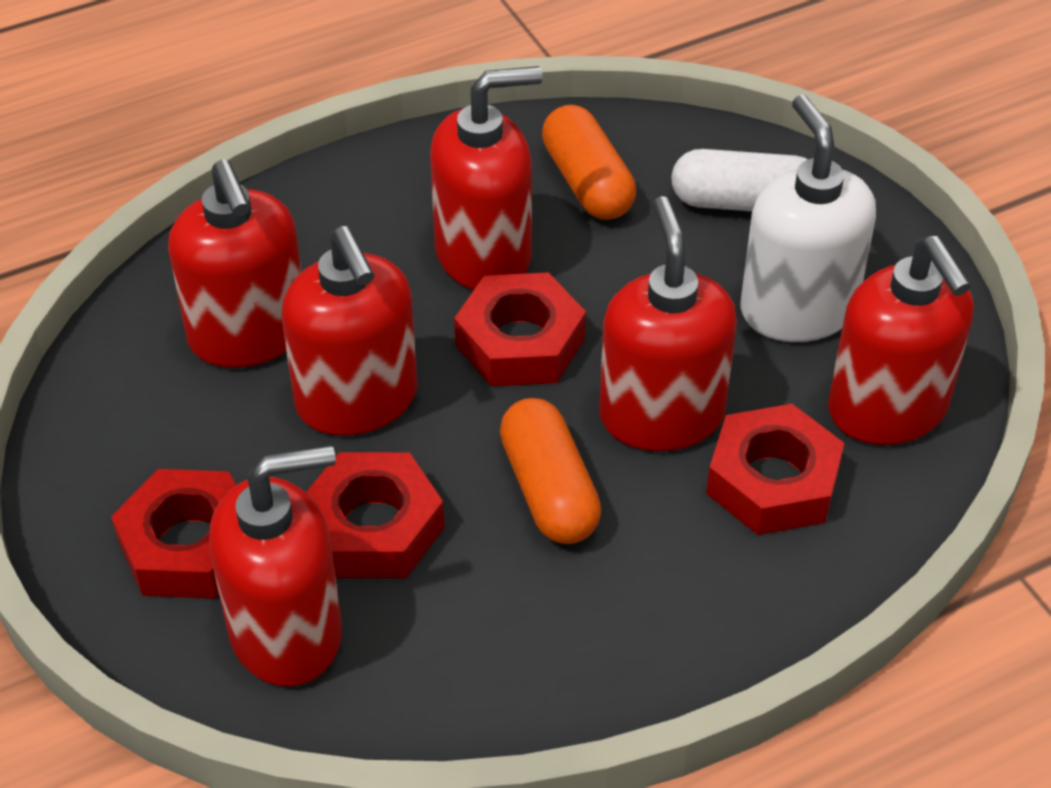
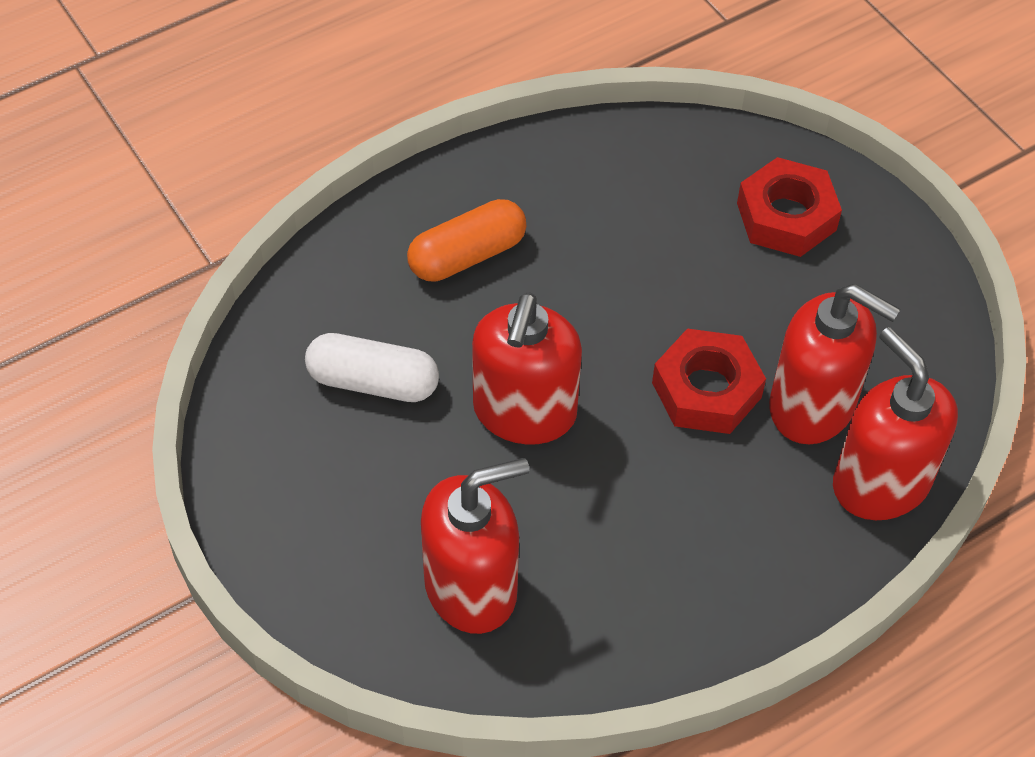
orange capsule: 2 -> 1
red nut: 4 -> 2
red soap dispenser: 6 -> 4
white soap dispenser: 1 -> 0

